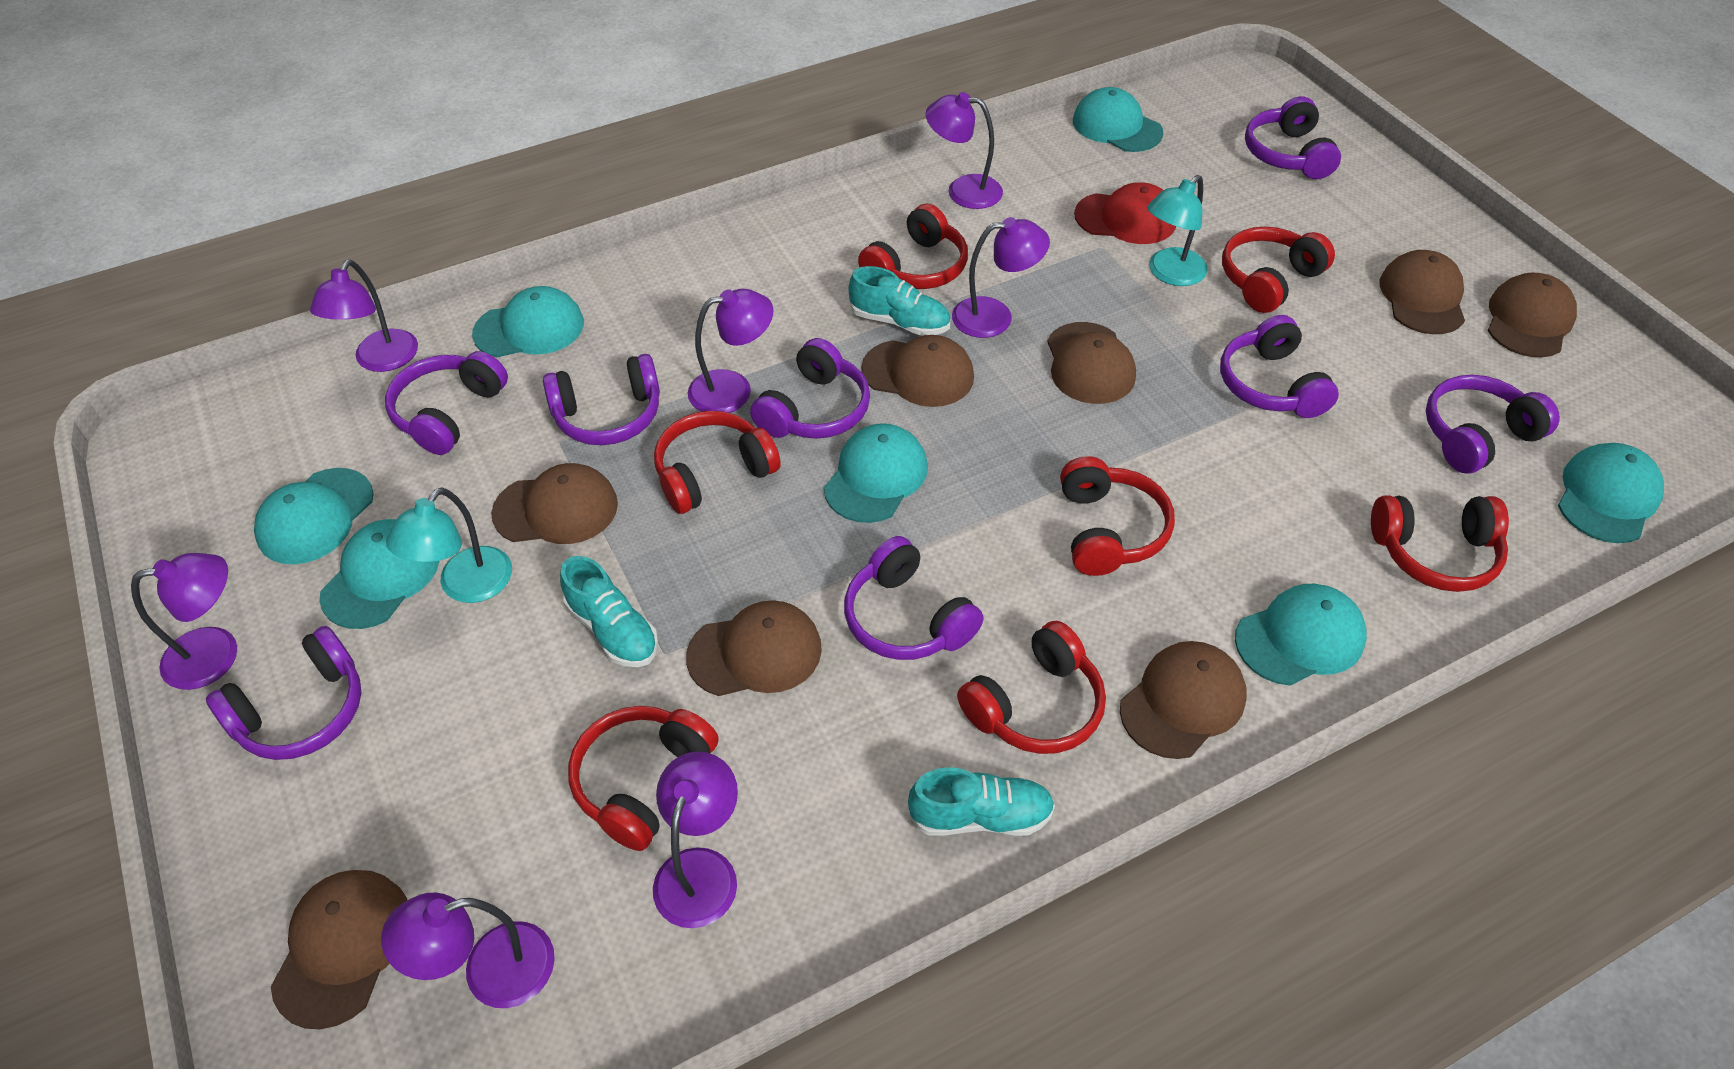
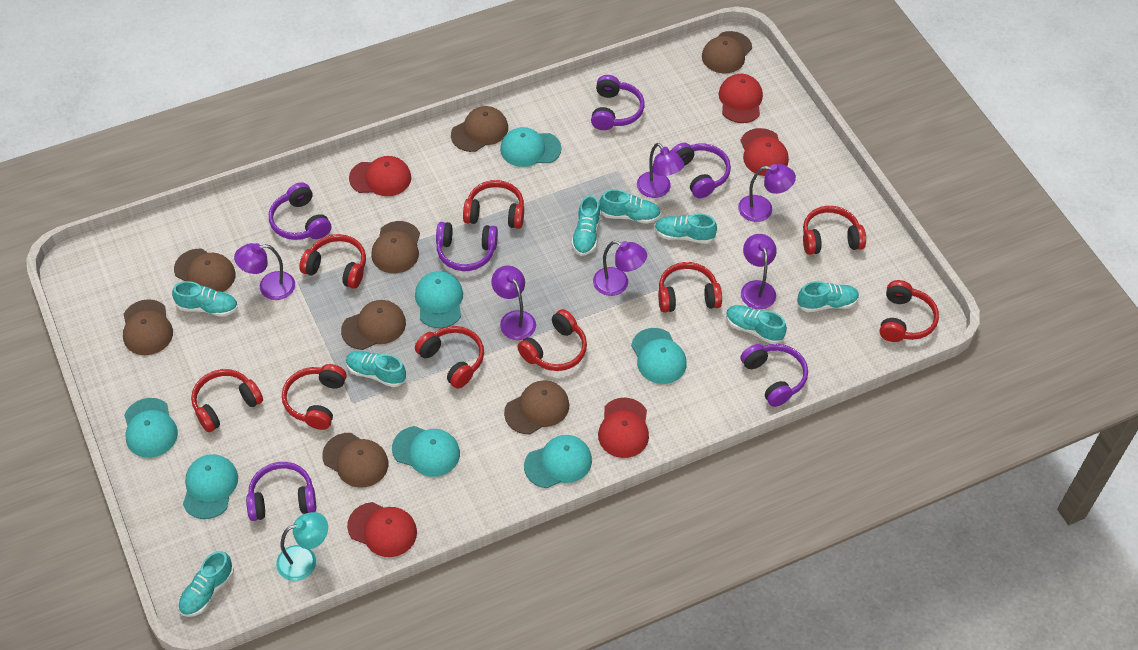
purple headphones: 8 -> 6
purple lamp: 7 -> 6
red cap: 1 -> 5
red headphones: 7 -> 9
turquoise lamp: 2 -> 1
turquoise shoe: 3 -> 8

